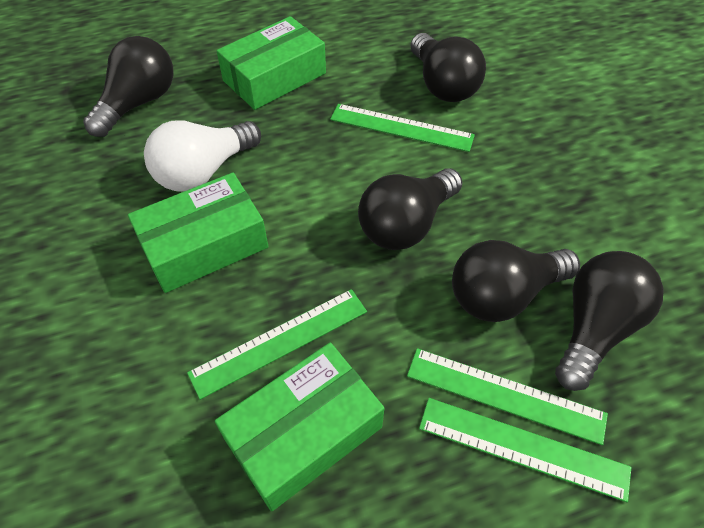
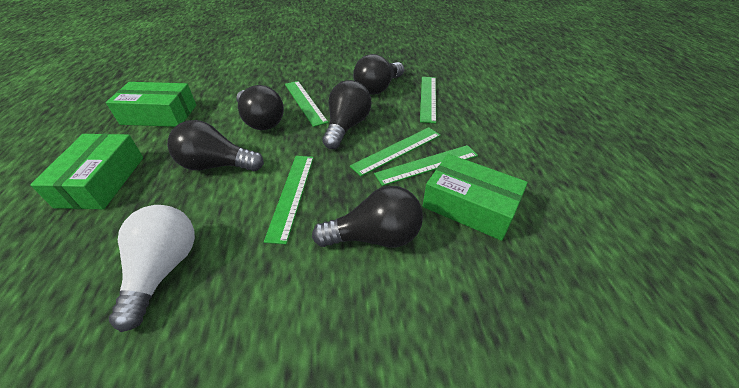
green ruler: 4 -> 5

